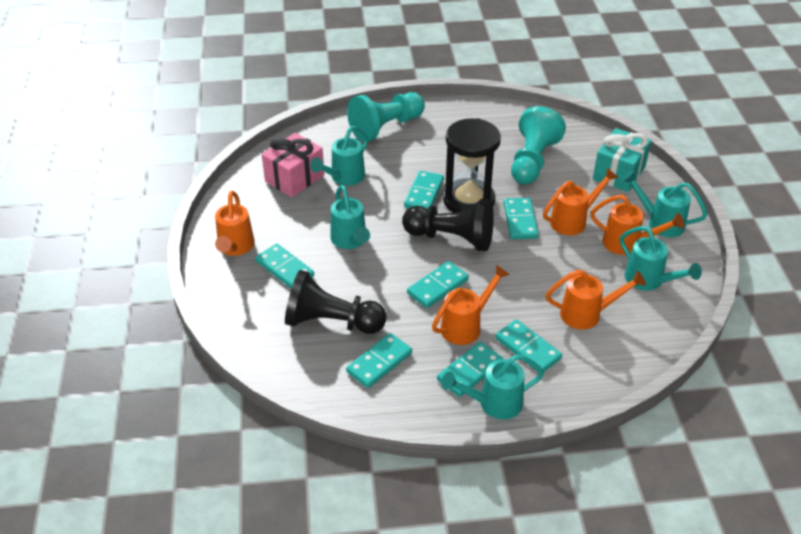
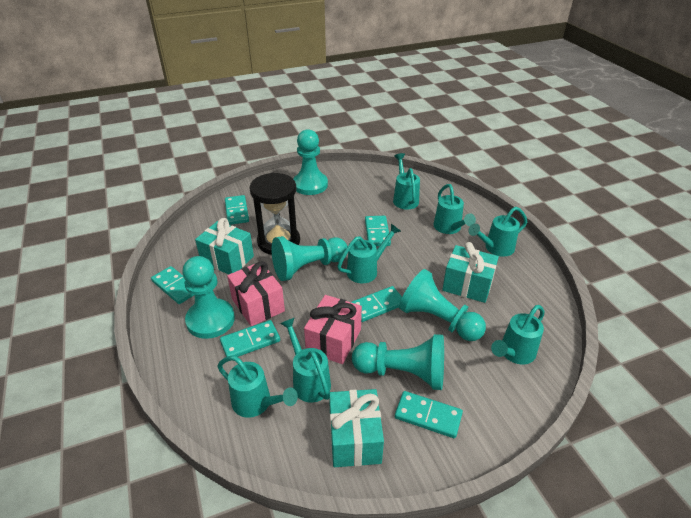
black pawn: 2 -> 0
orange watering can: 5 -> 0
pink gift: 1 -> 2
turquoise domino: 7 -> 6
turquoise gift: 1 -> 3
turquoise pawn: 2 -> 5
turquoise watering can: 5 -> 7

